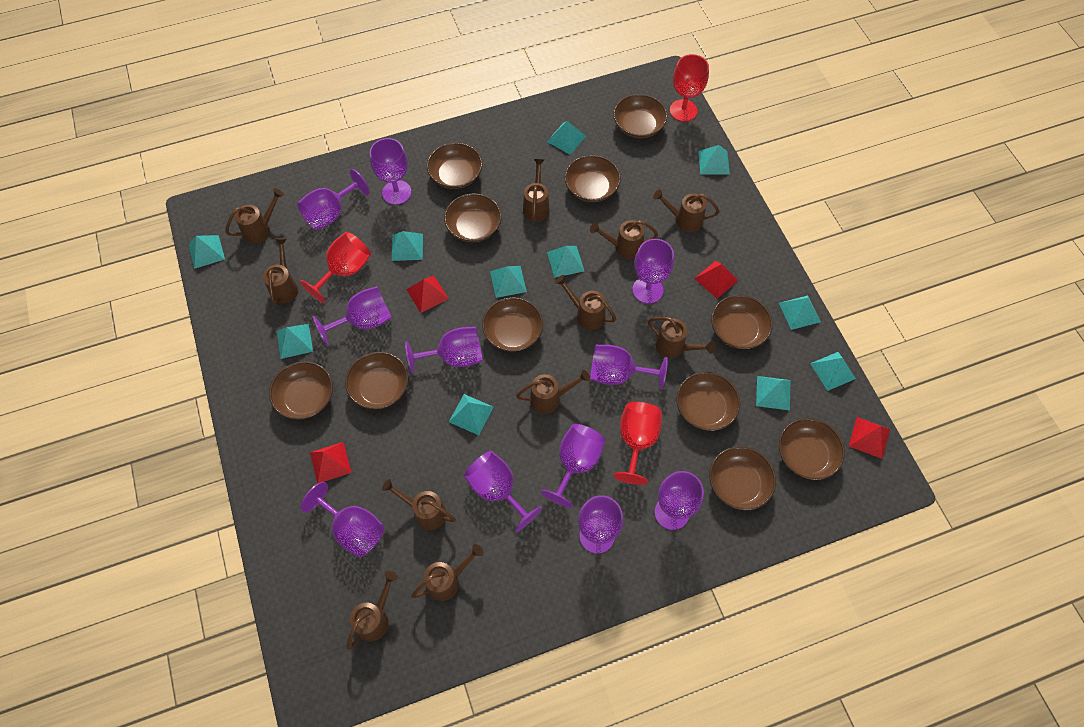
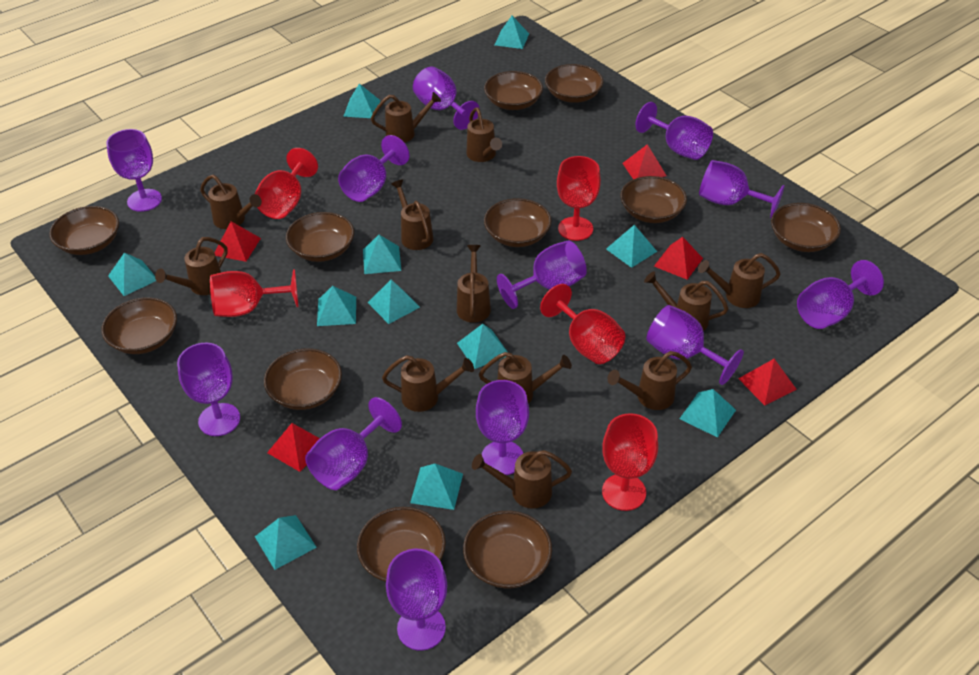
brown watering can: 11 -> 12
purple goblet: 11 -> 12
red goblet: 3 -> 5
red pyramid: 4 -> 5

